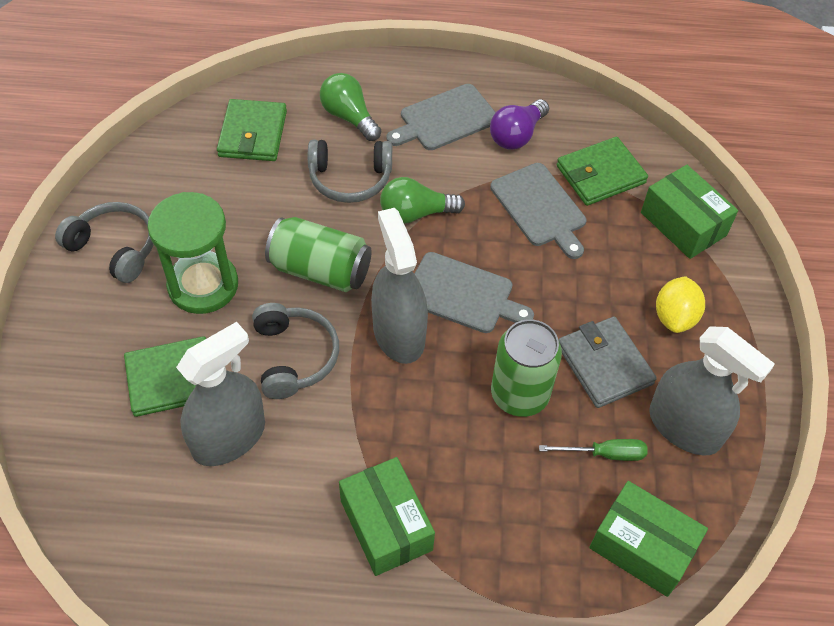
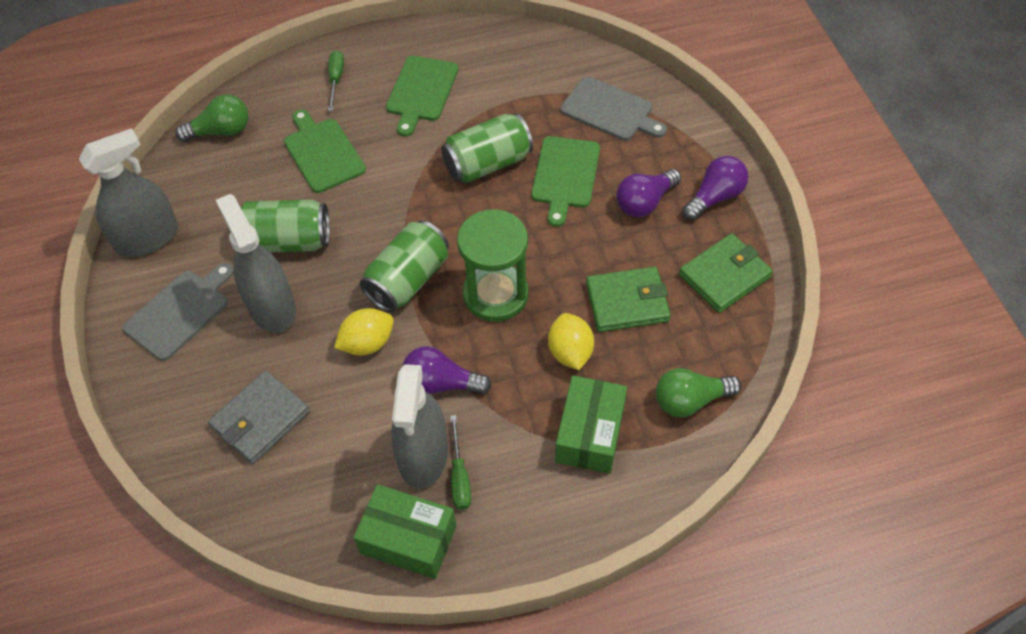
green box: 3 -> 2
green can: 2 -> 3
green cutting board: 0 -> 3
green screwdriver: 1 -> 2
green wallet: 3 -> 2
grey cutting board: 3 -> 2
grey headphones: 3 -> 0
purple light bulb: 1 -> 3
yellow lemon: 1 -> 2

